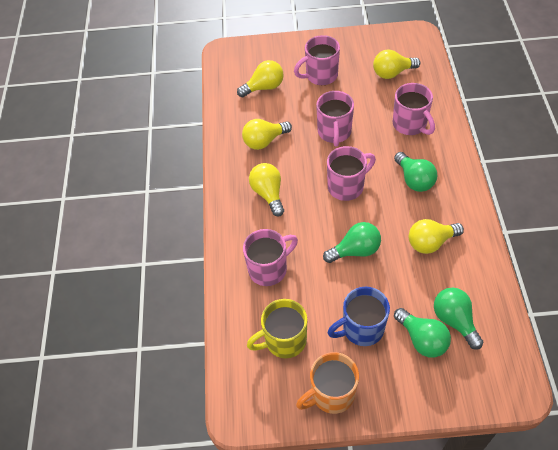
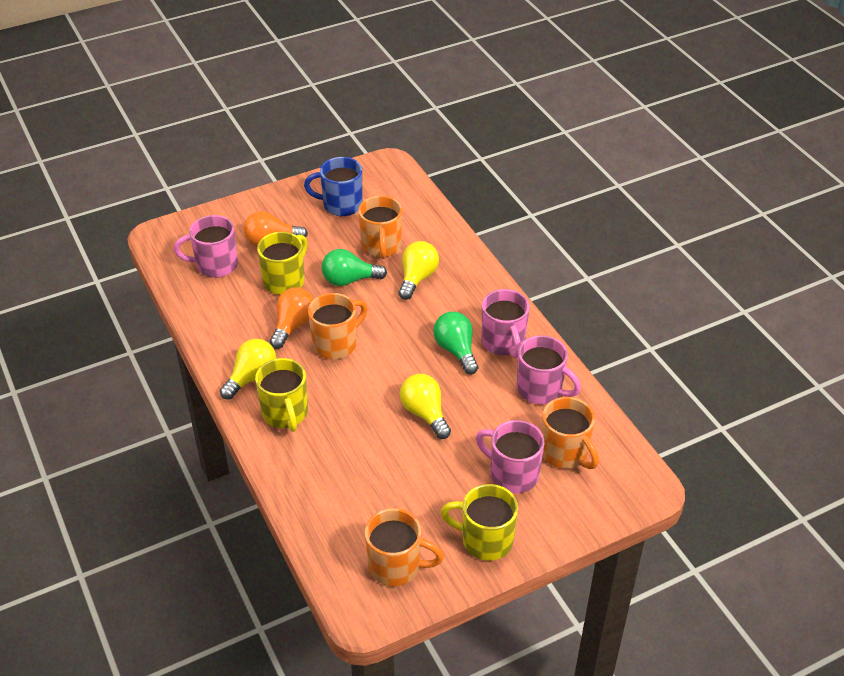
green light bulb: 4 -> 2
orange light bulb: 0 -> 2
orange mug: 1 -> 4
pink mug: 5 -> 4
yellow light bulb: 5 -> 3
yellow mug: 1 -> 3

